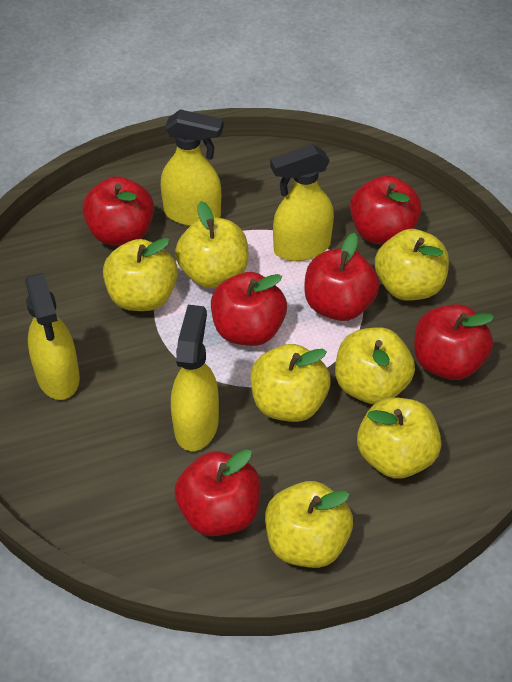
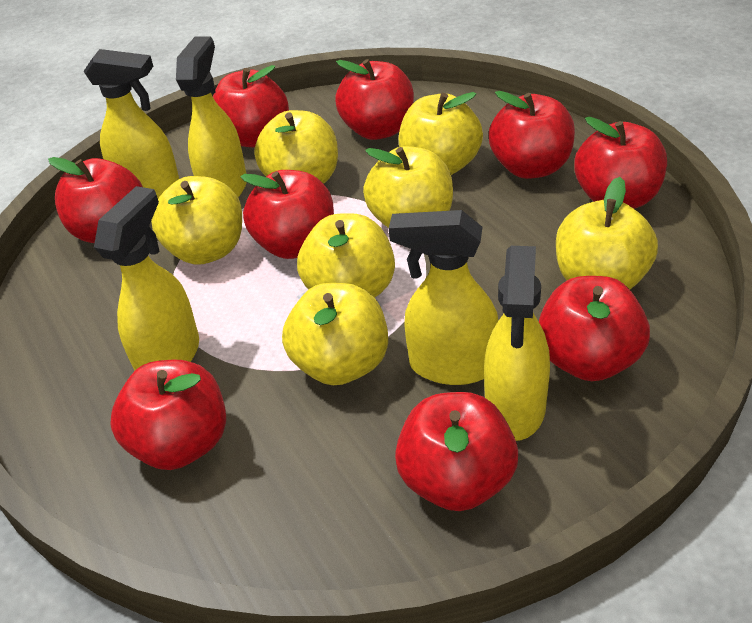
red apple: 6 -> 9
yellow spray bottle: 4 -> 5

